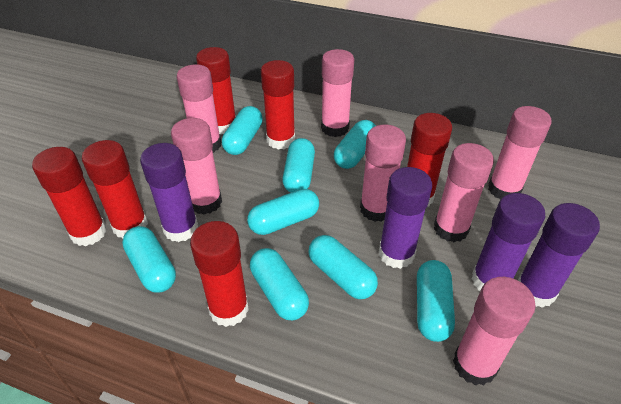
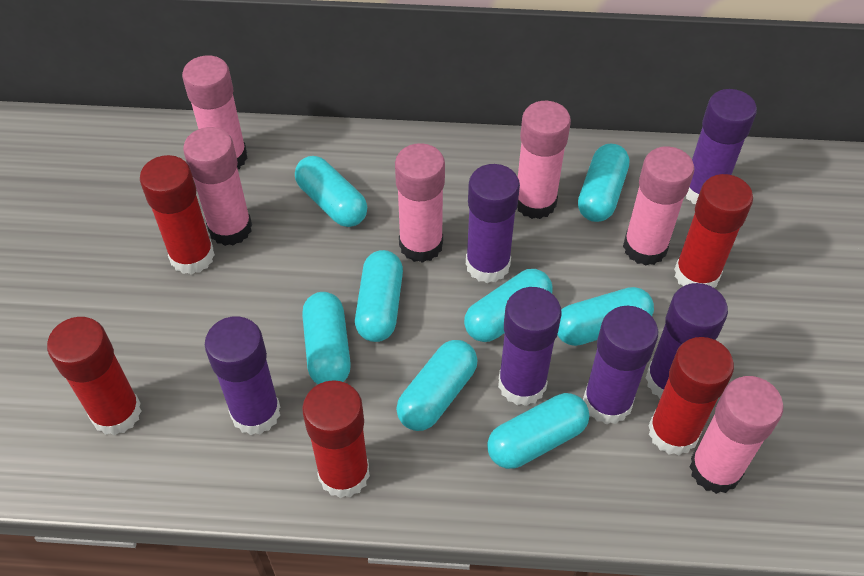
pink glue stick: 7 -> 6
purple glue stick: 4 -> 6
red glue stick: 6 -> 5

